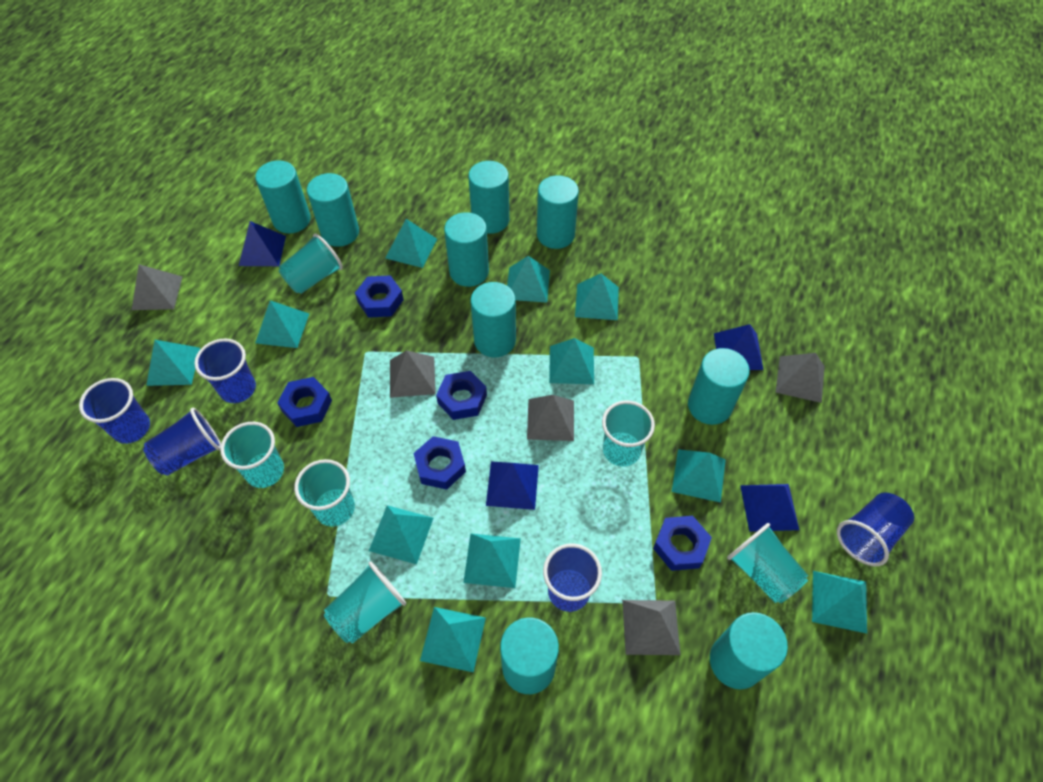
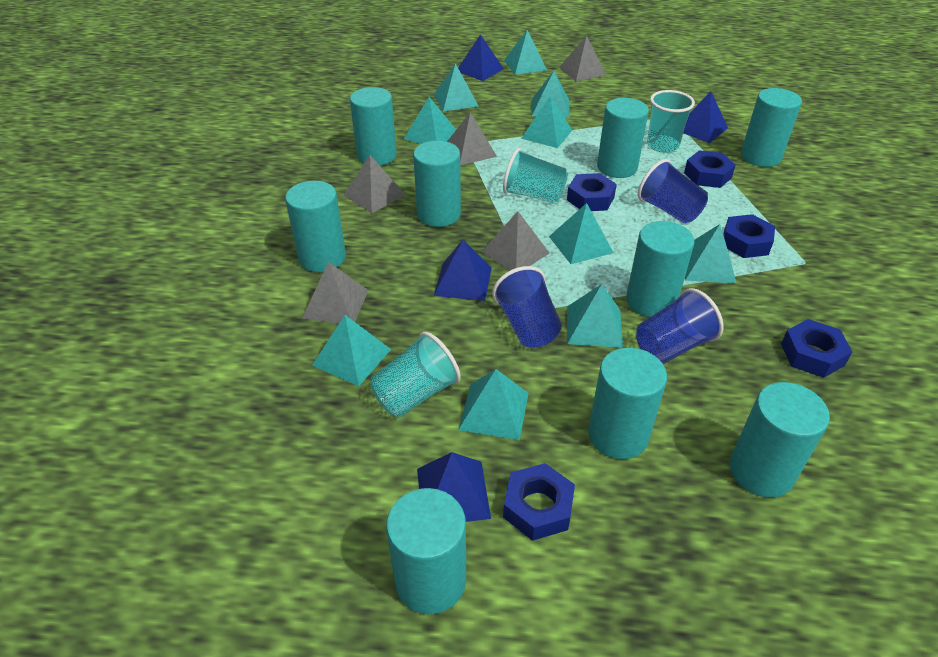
blue cup: 5 -> 3
turquoise cup: 6 -> 3
turquoise pyramid: 11 -> 10

